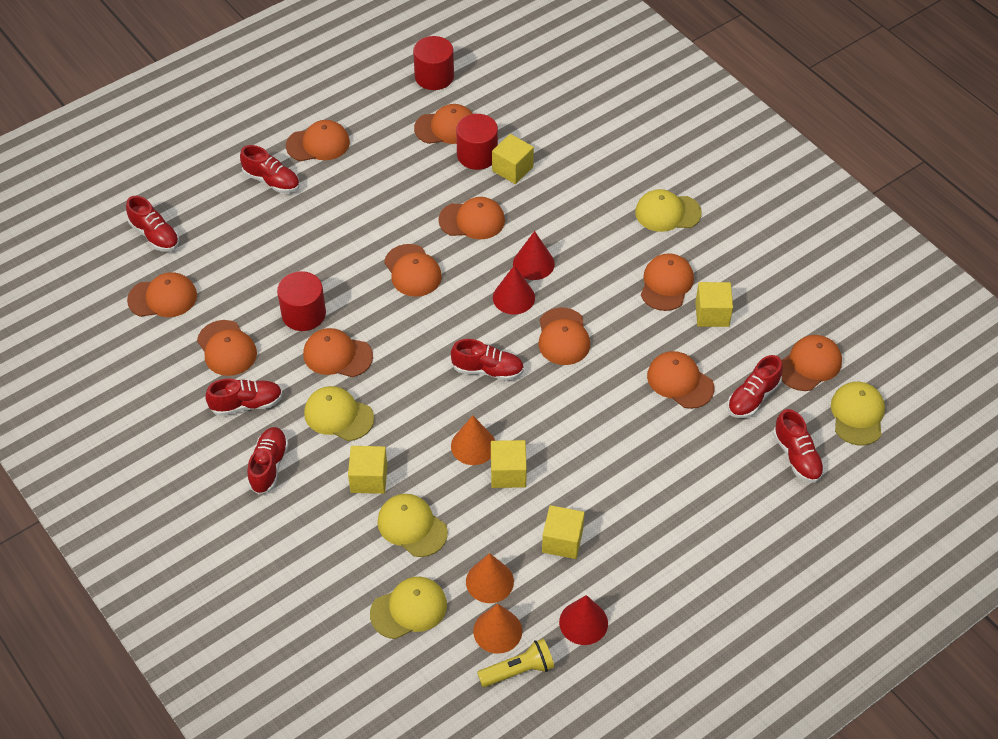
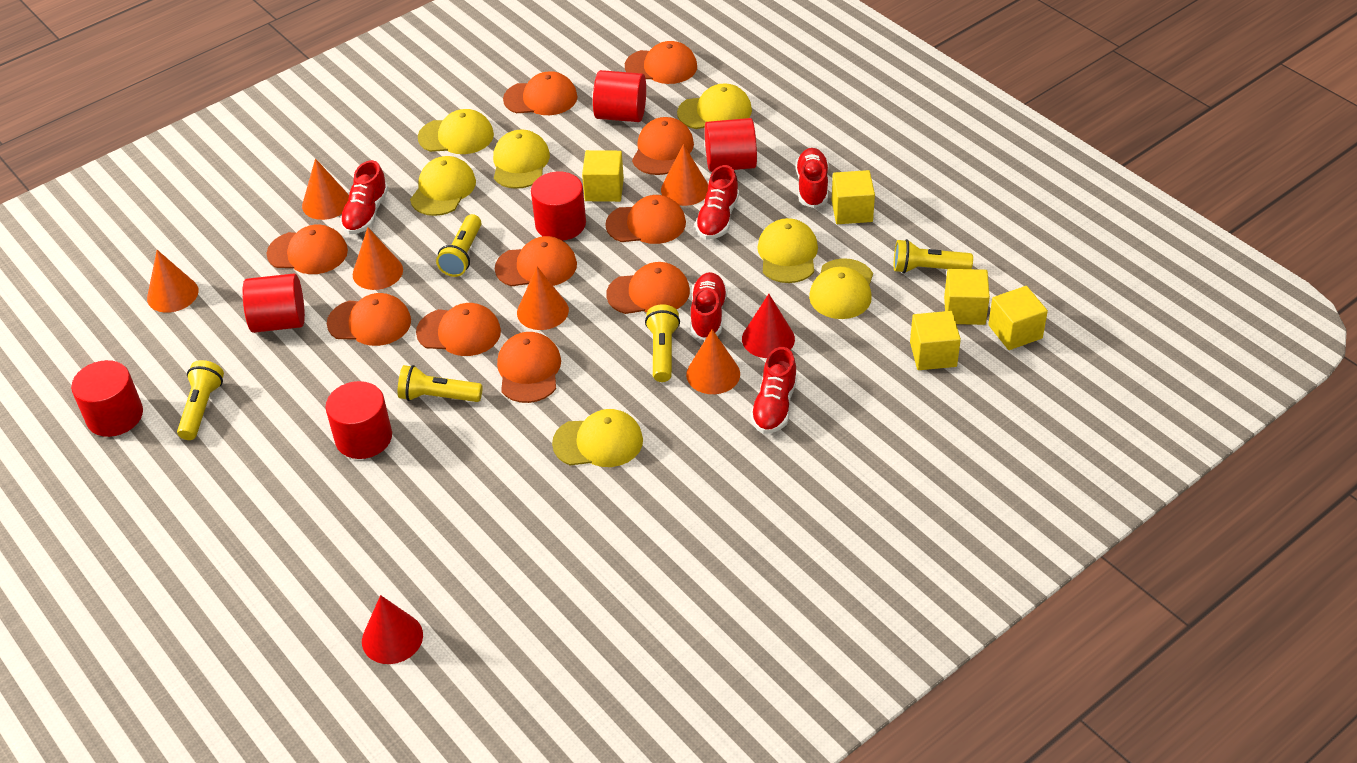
orange cap: 11 -> 10
orange cone: 3 -> 6
red cone: 3 -> 2
red cylinder: 3 -> 6
red shoe: 7 -> 5
yellow cap: 5 -> 7
yellow flashlight: 1 -> 5

